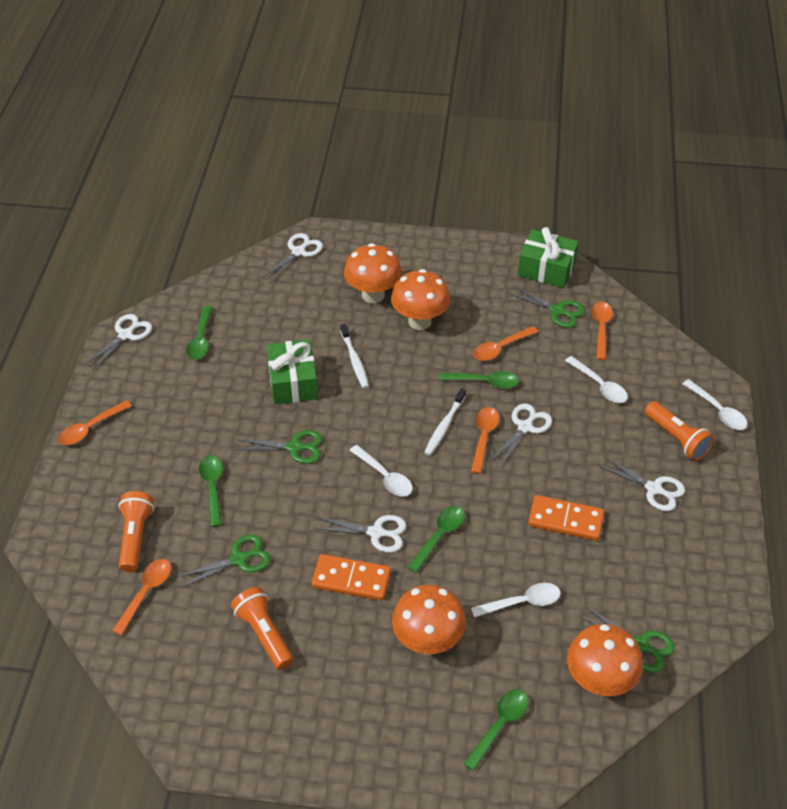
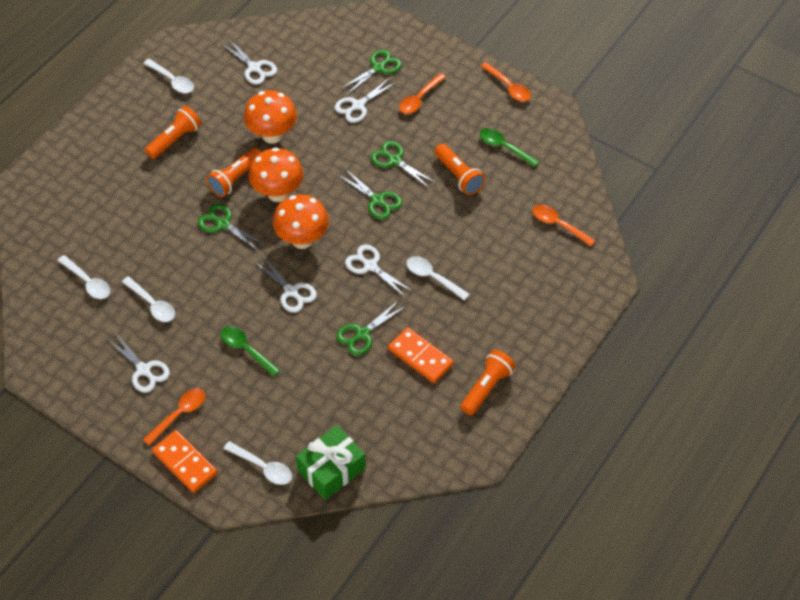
green gift: 2 -> 1
green scissors: 4 -> 5
green spoon: 5 -> 2
orange flashlight: 3 -> 4
orange mushroom: 4 -> 3
orange spoon: 5 -> 4
white spoon: 4 -> 5
white toothbrush: 2 -> 0

